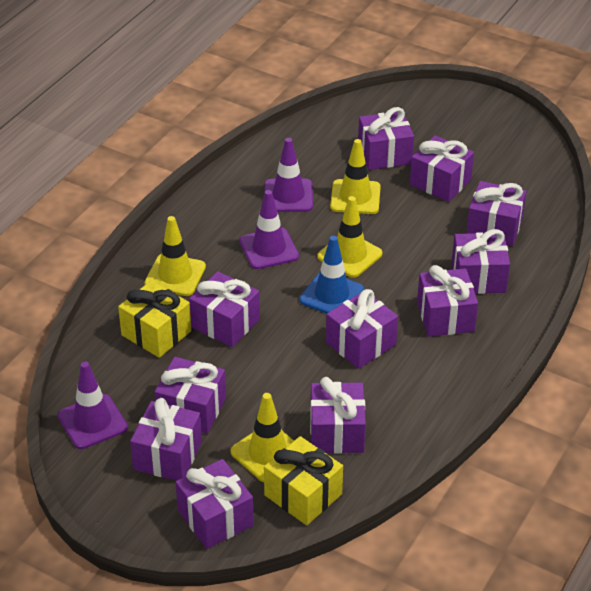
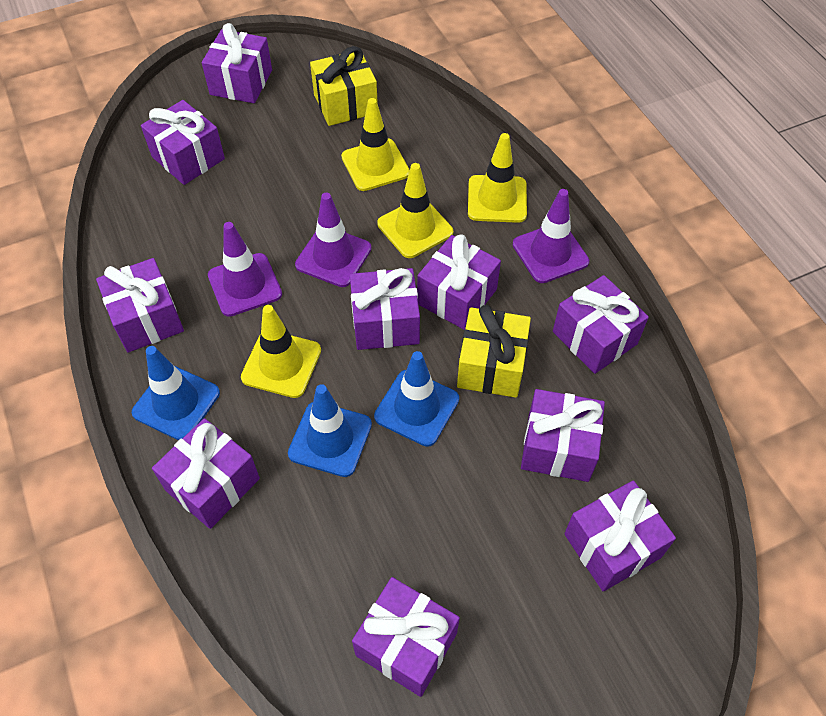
blue traffic cone: 1 -> 3
purple gift: 11 -> 10

